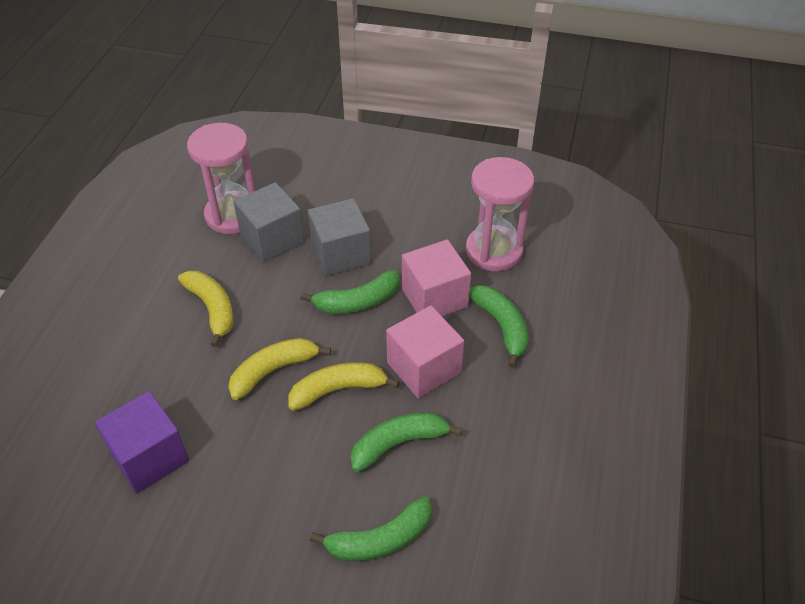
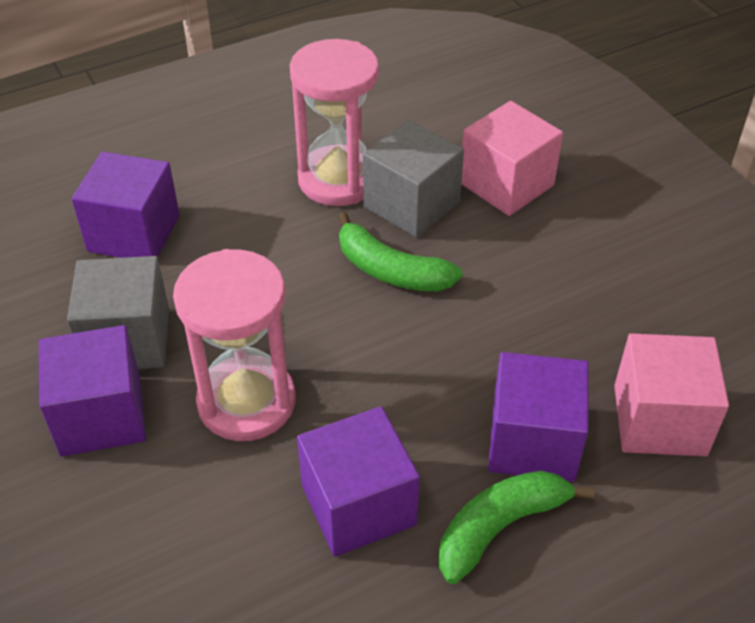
green banana: 4 -> 2
purple cube: 1 -> 4
yellow banana: 3 -> 0

